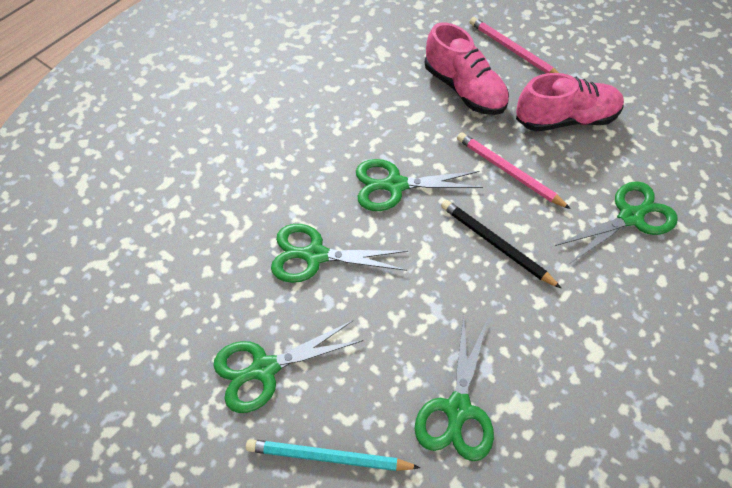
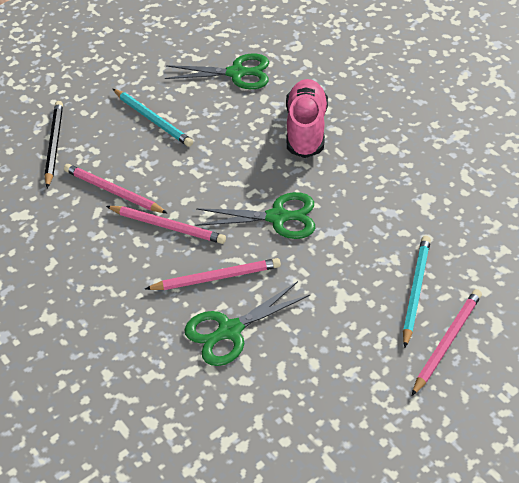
green scissors: 5 -> 3
pink pencil: 2 -> 4
pink shoe: 2 -> 1
turquoise pencil: 1 -> 2

